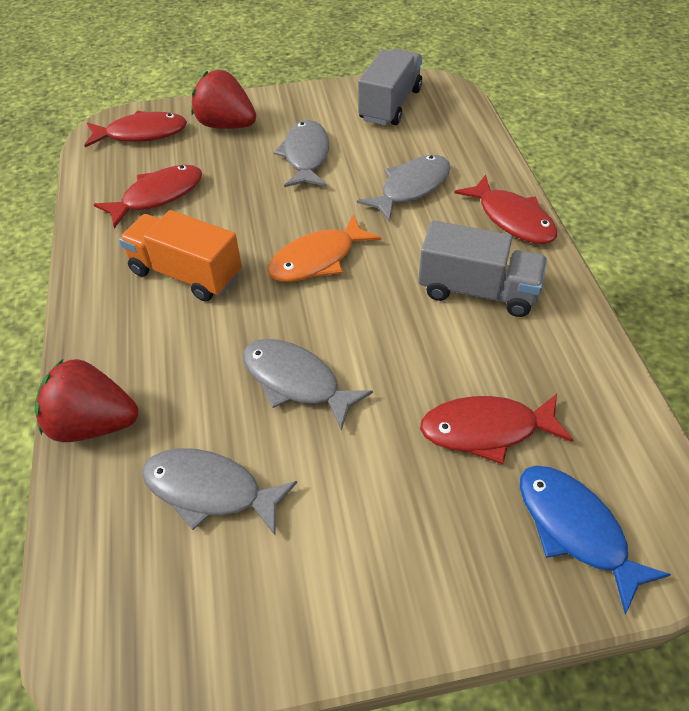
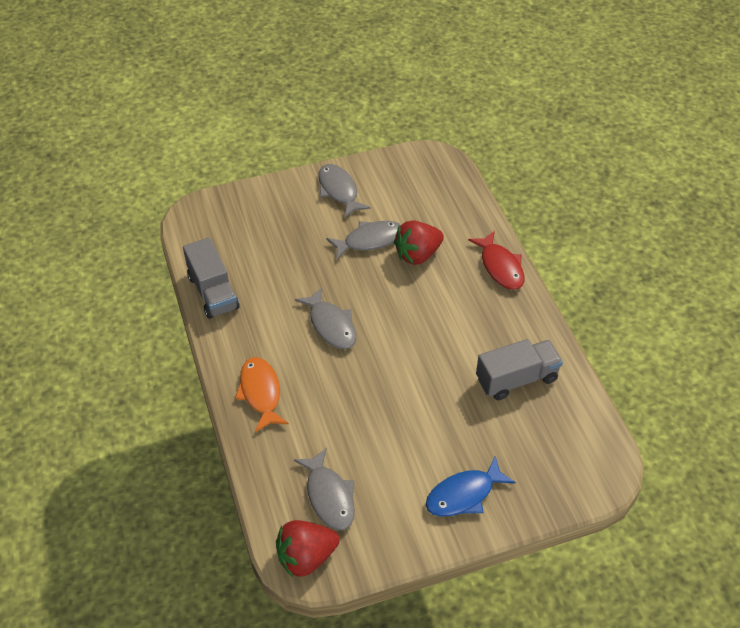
orange truck: 1 -> 0
red fish: 4 -> 1

